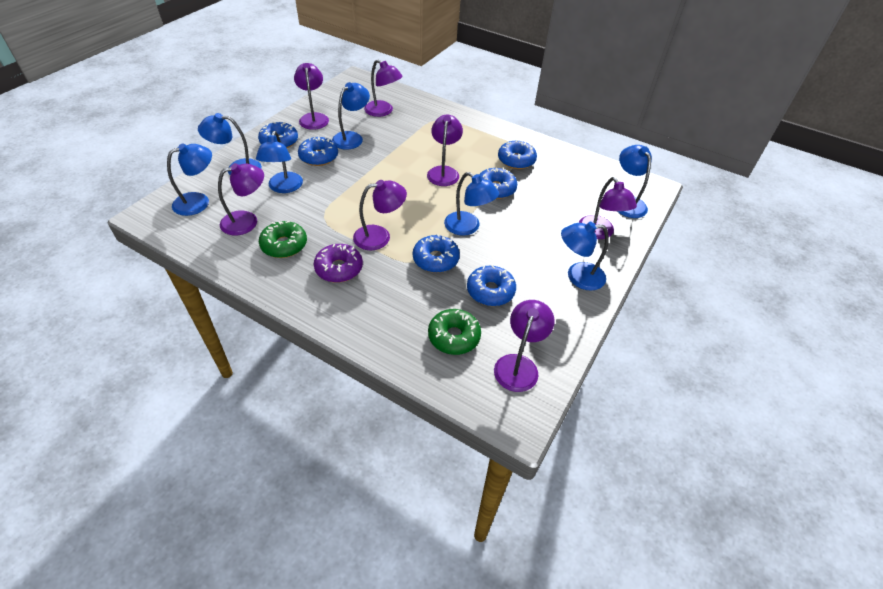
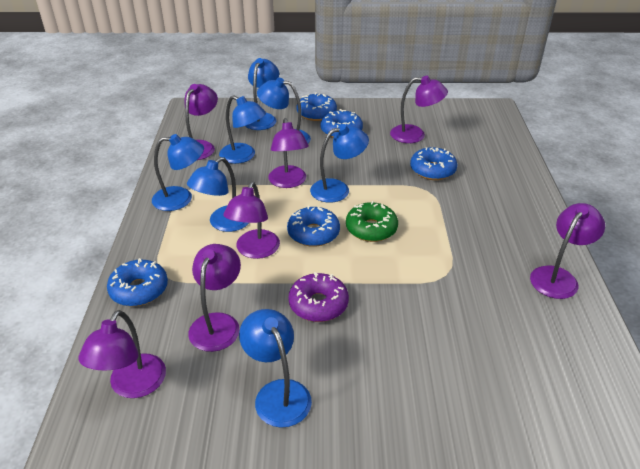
blue donut: 6 -> 5
green donut: 2 -> 1

